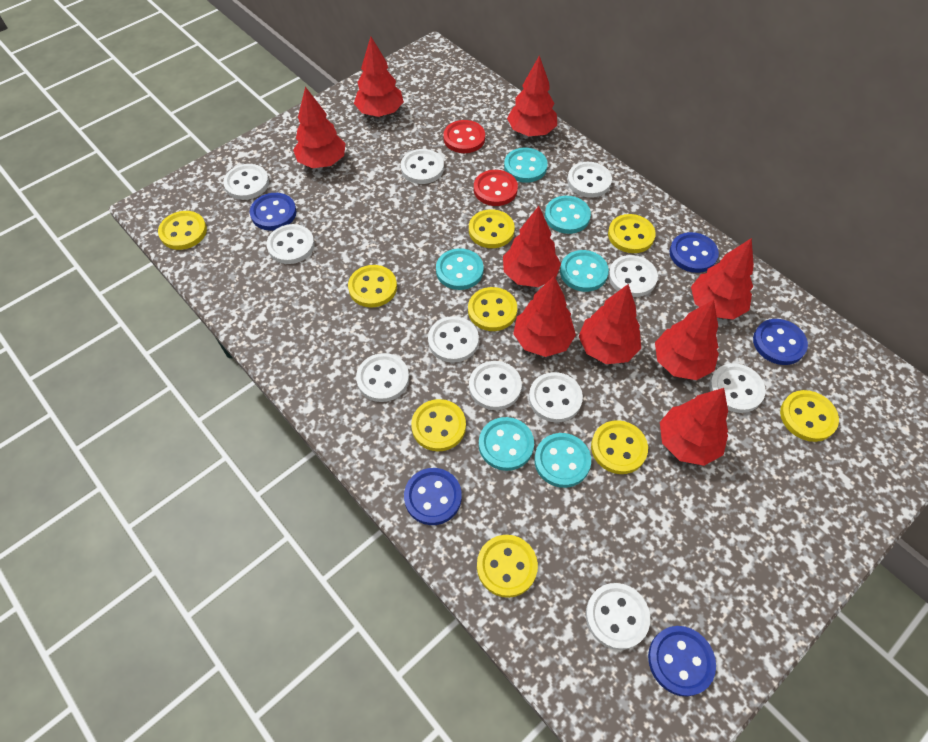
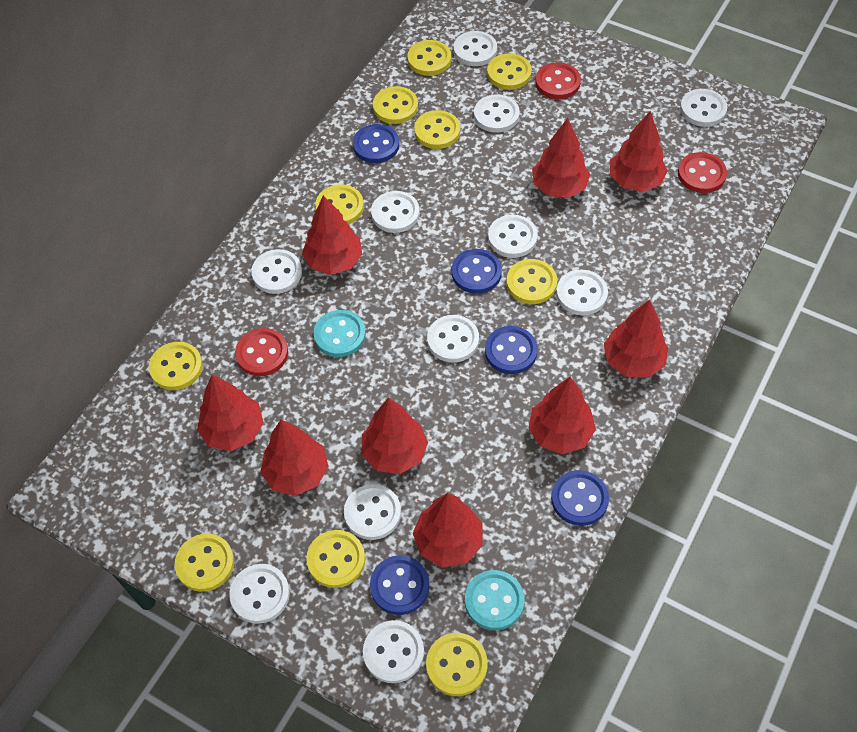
red button: 2 -> 3
turquoise button: 6 -> 2
yellow button: 9 -> 10

